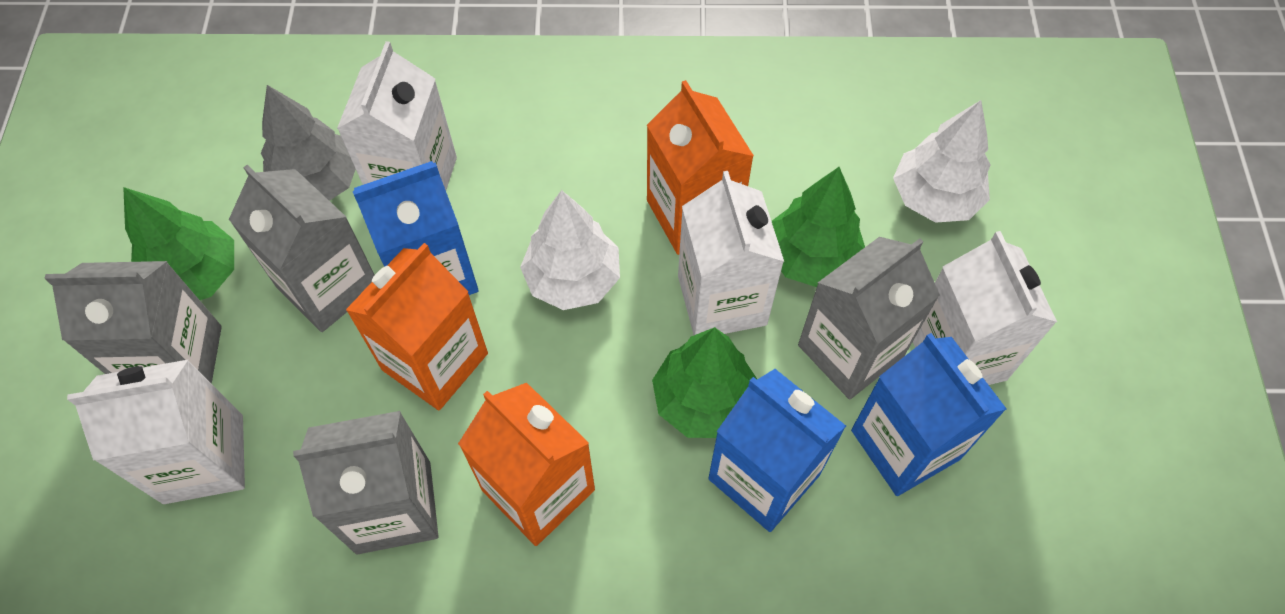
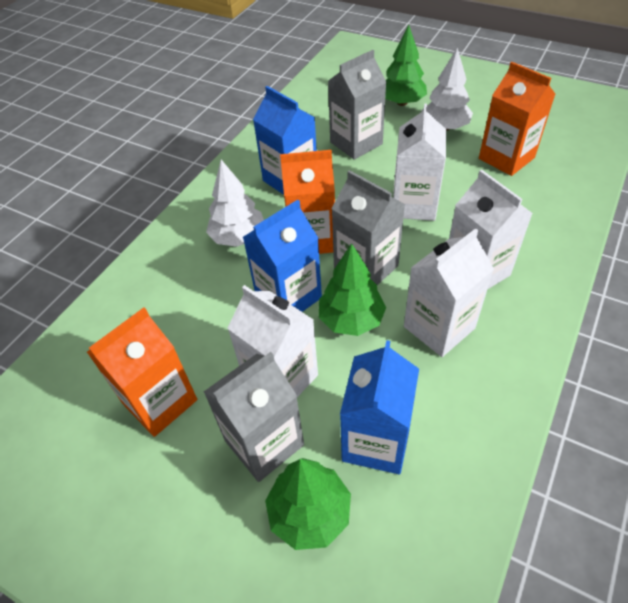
grey carton: 4 -> 3
grey tree: 1 -> 0

